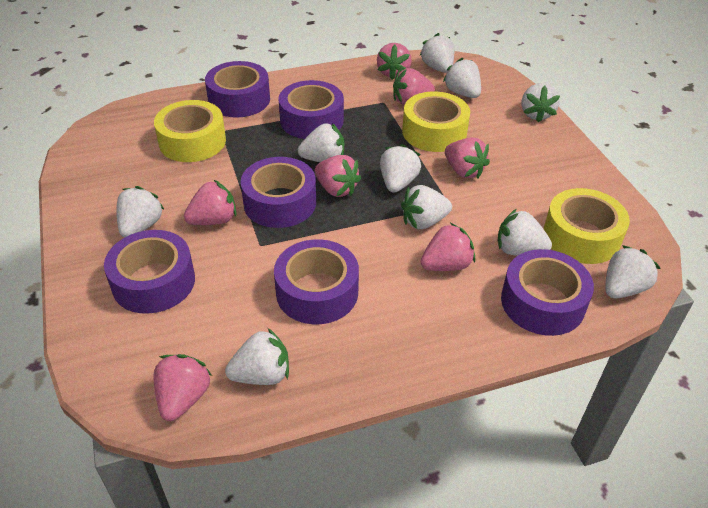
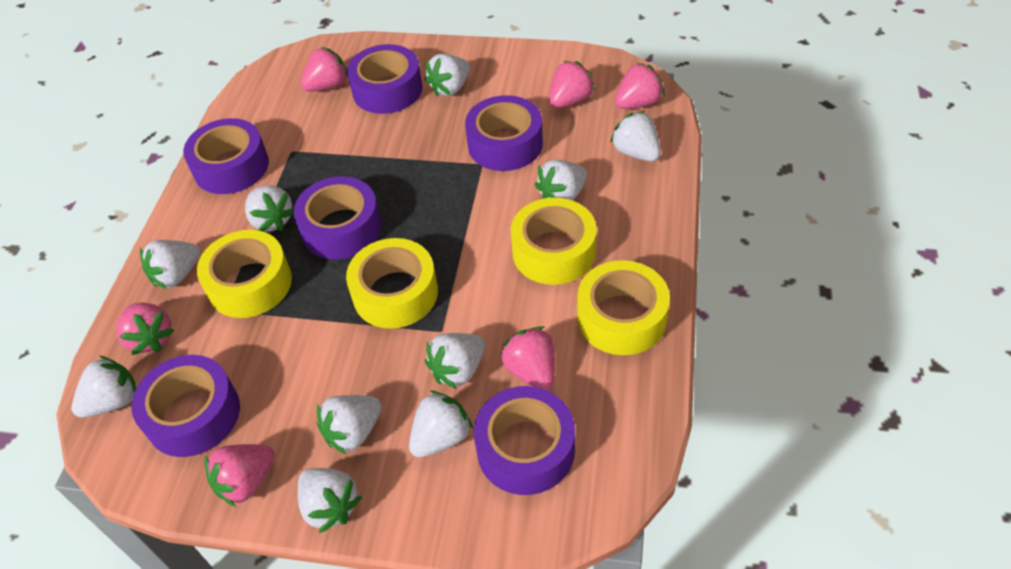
pink strawberry: 7 -> 6
yellow tape: 3 -> 4

